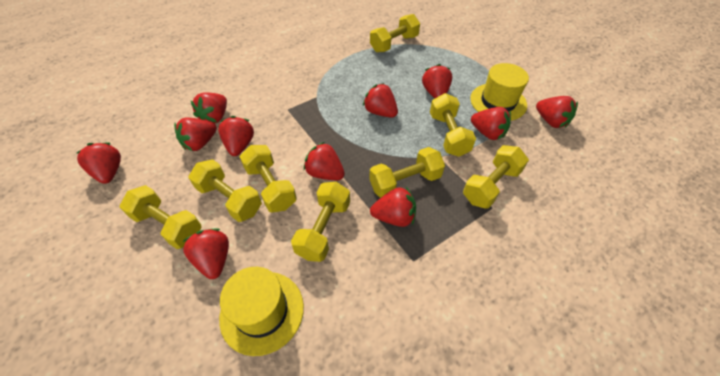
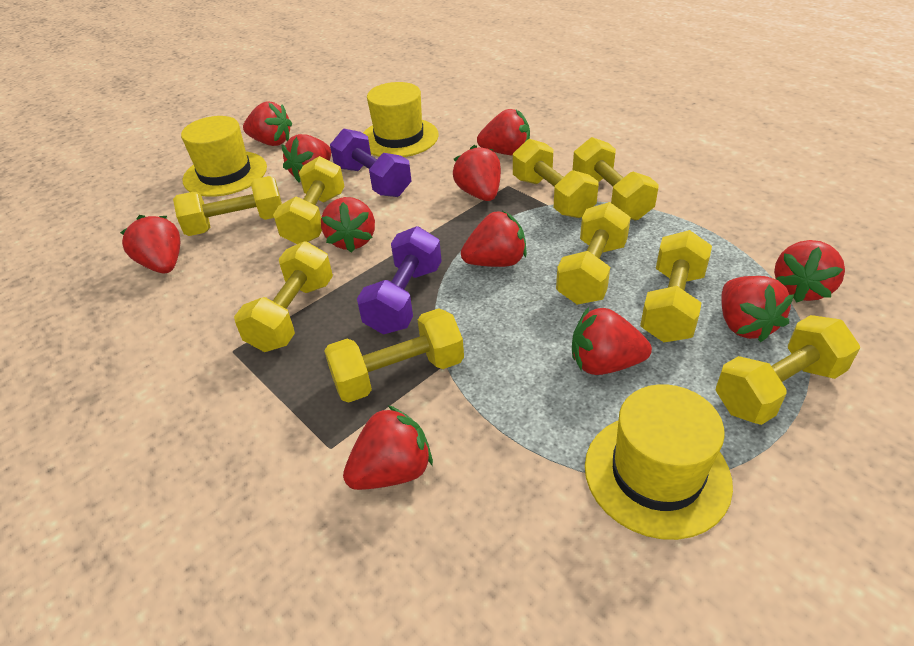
purple dumbbell: 0 -> 2
yellow dumbbell: 8 -> 9
yellow hat: 2 -> 3

